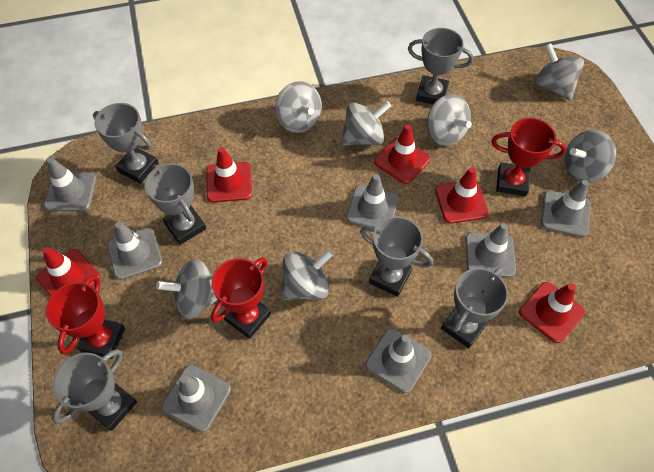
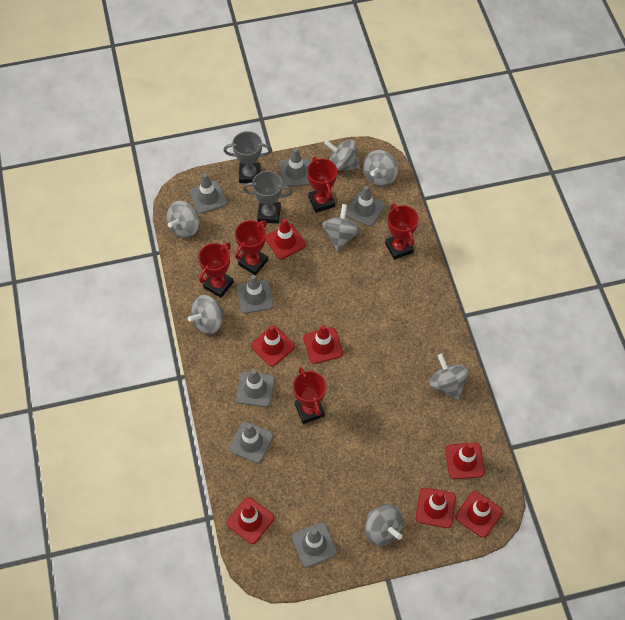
grey trophy: 6 -> 2
red traffic cone: 5 -> 7
red trophy: 3 -> 5

